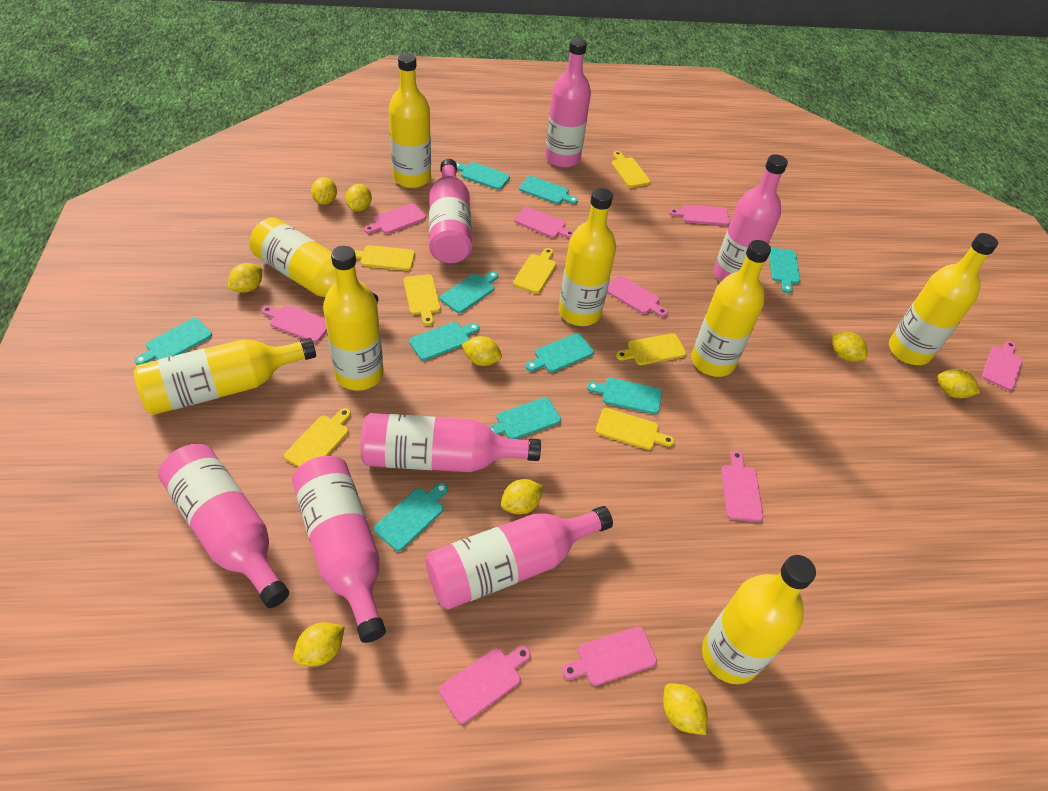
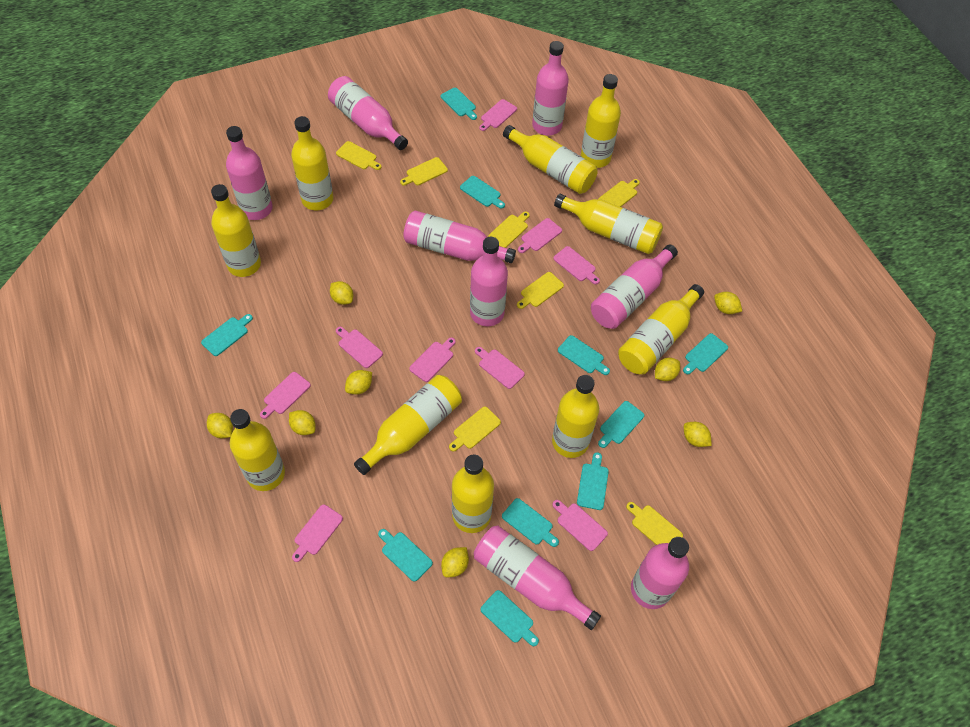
pink bottle: 7 -> 8
yellow bottle: 8 -> 10
yellow lemon: 9 -> 8

